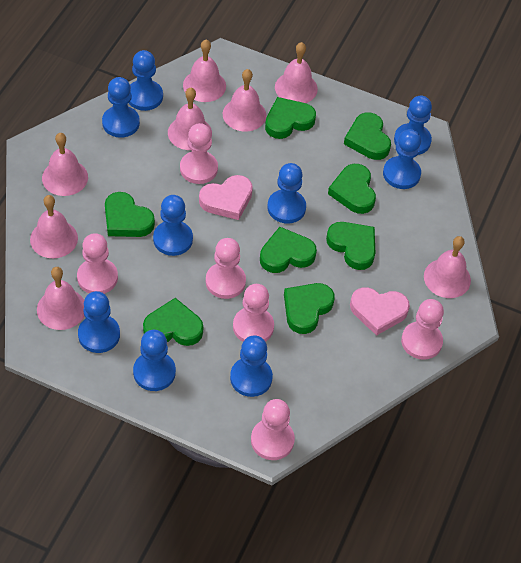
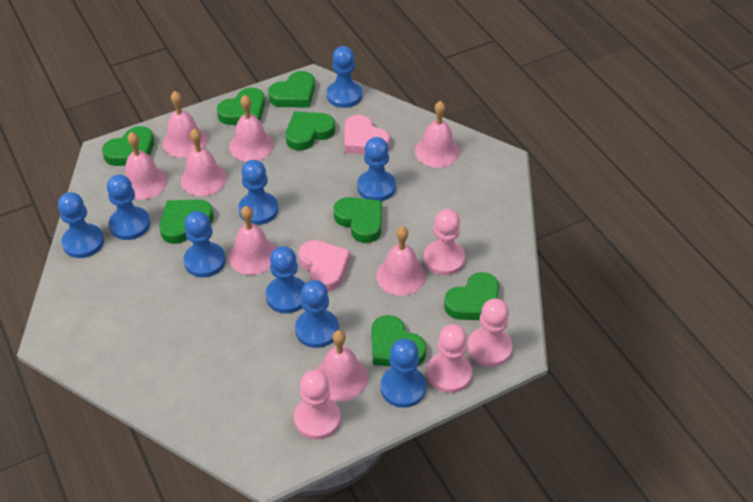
pink pawn: 6 -> 4

